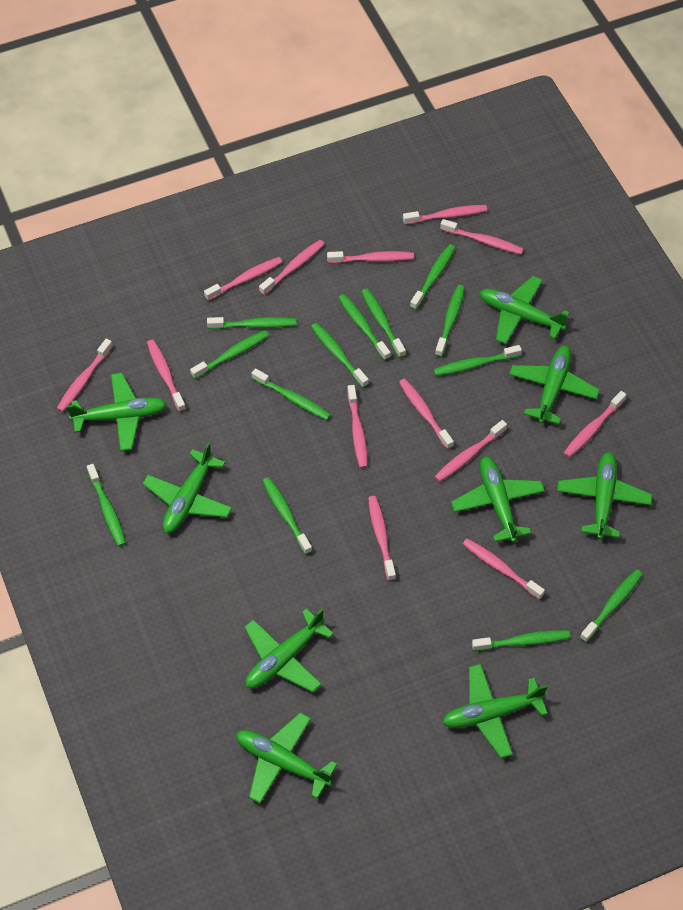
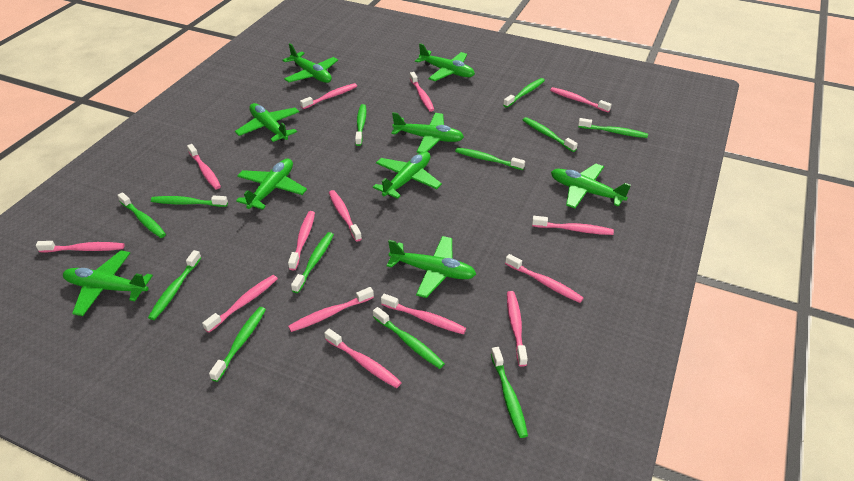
green toothbrush: 13 -> 12
pink toothbrush: 13 -> 14

